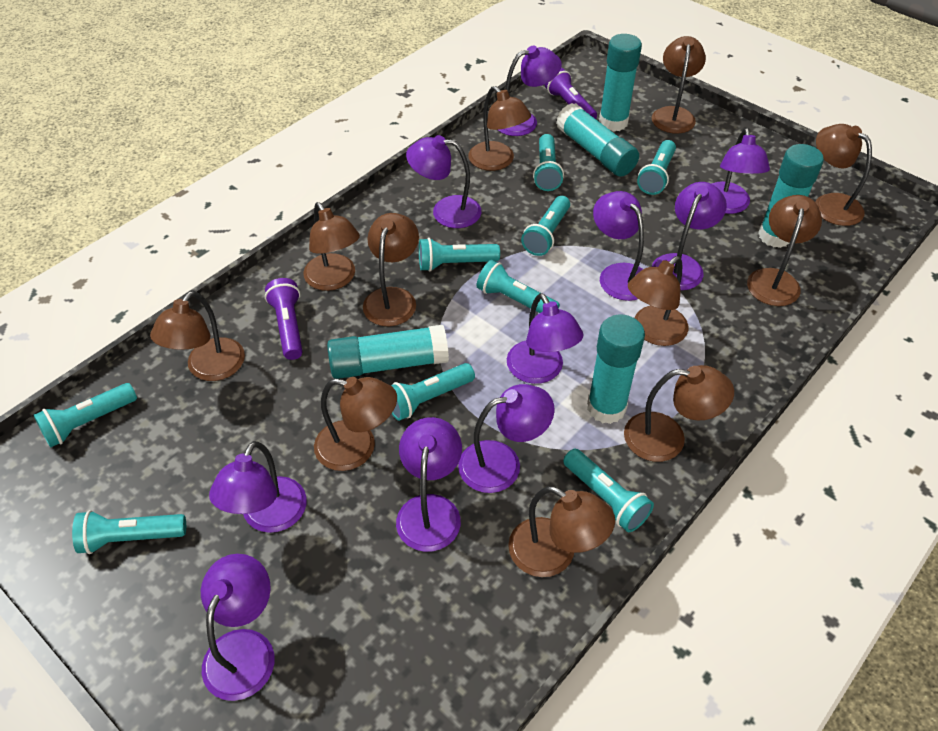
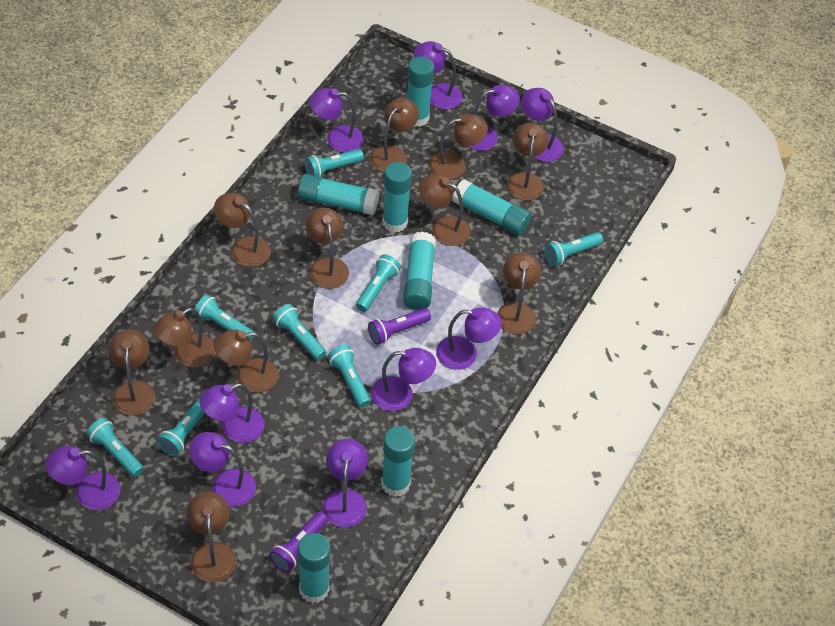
turquoise flashlight: 9 -> 8
turquoise glue stick: 5 -> 7

